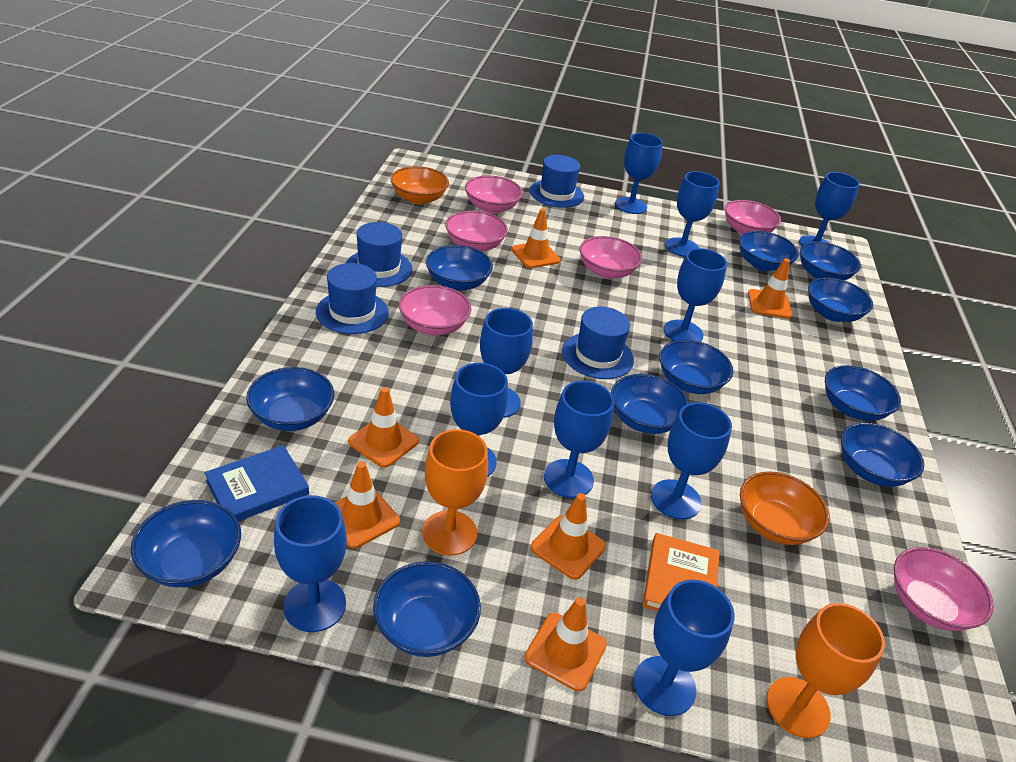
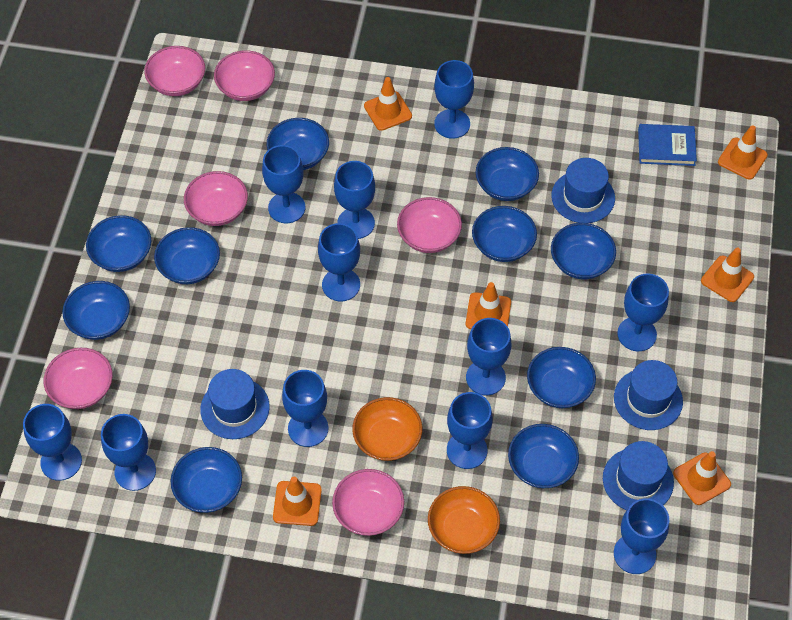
blue bowl: 11 -> 10
blue goblet: 10 -> 11
orange book: 1 -> 0
orange goblet: 2 -> 0

